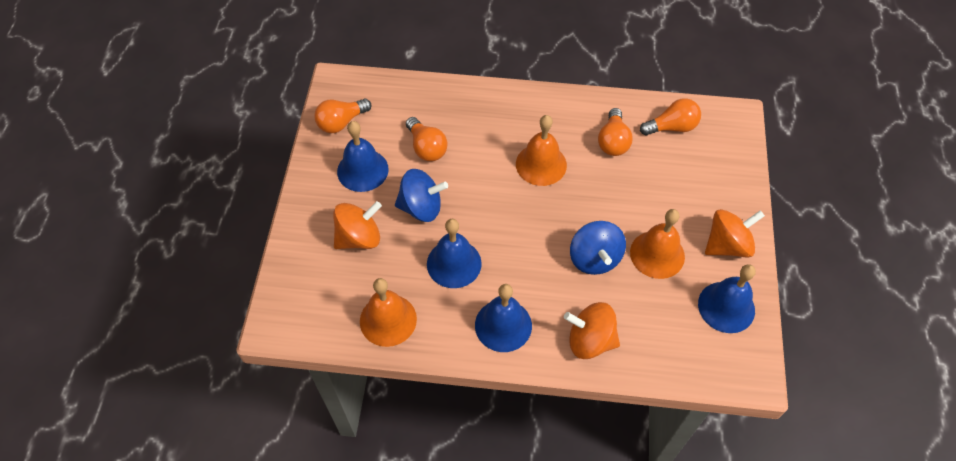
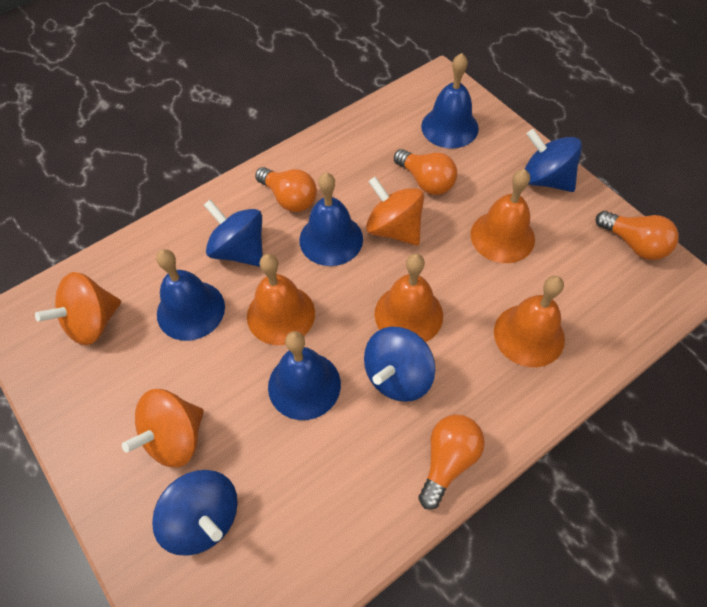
blue spinning top: 2 -> 4
orange bell: 3 -> 4

